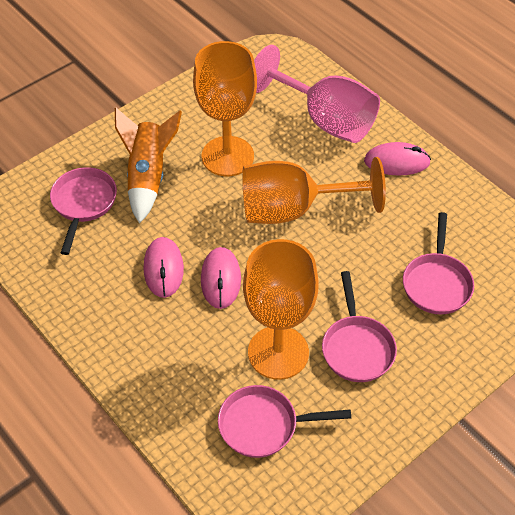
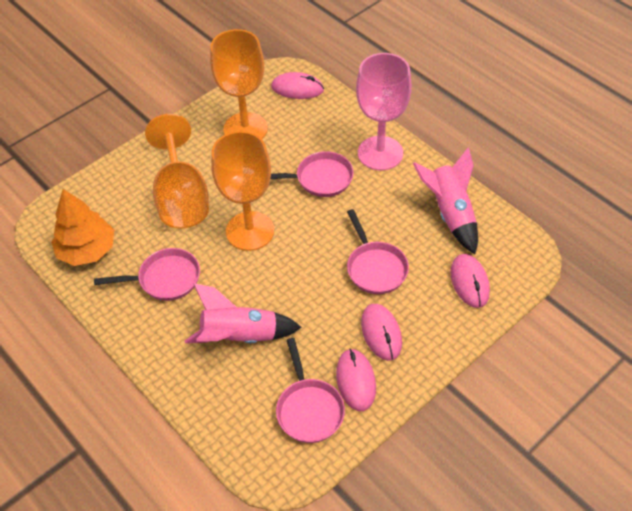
orange rocket: 1 -> 0
orange tree: 0 -> 1
pink mouse: 3 -> 4
pink rocket: 0 -> 2

